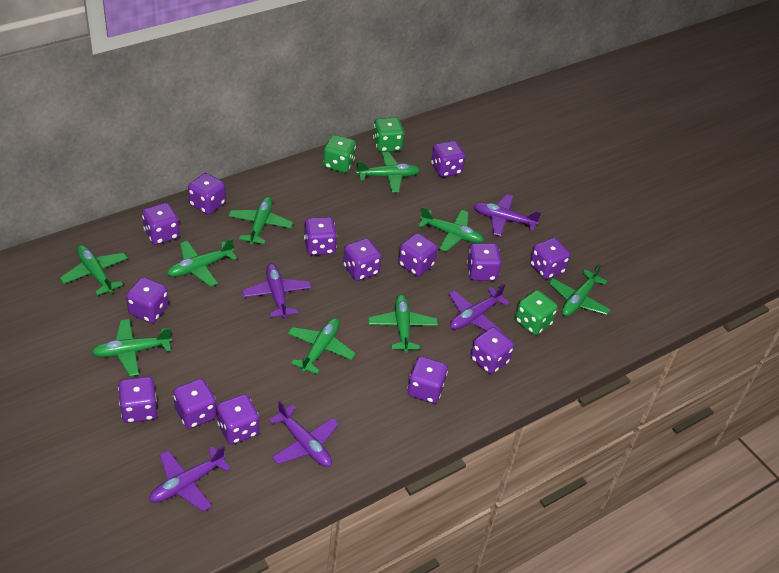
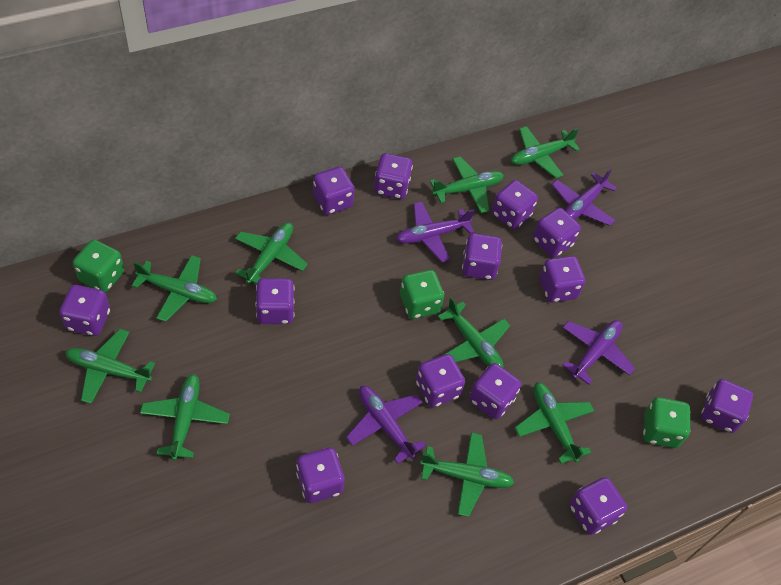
purple dice: 14 -> 13
purple plane: 5 -> 4

